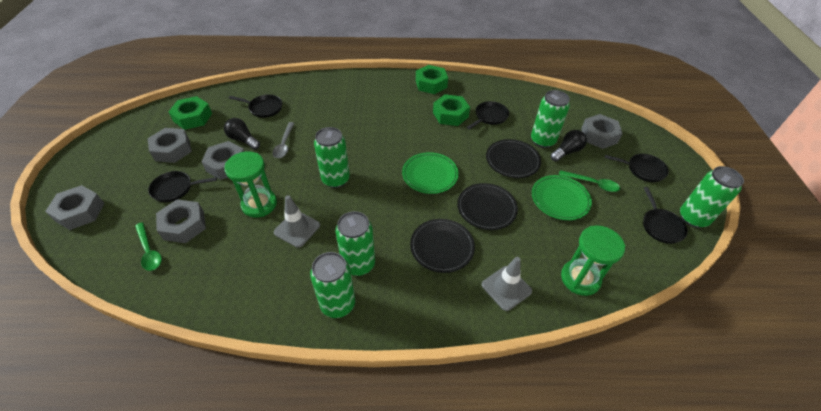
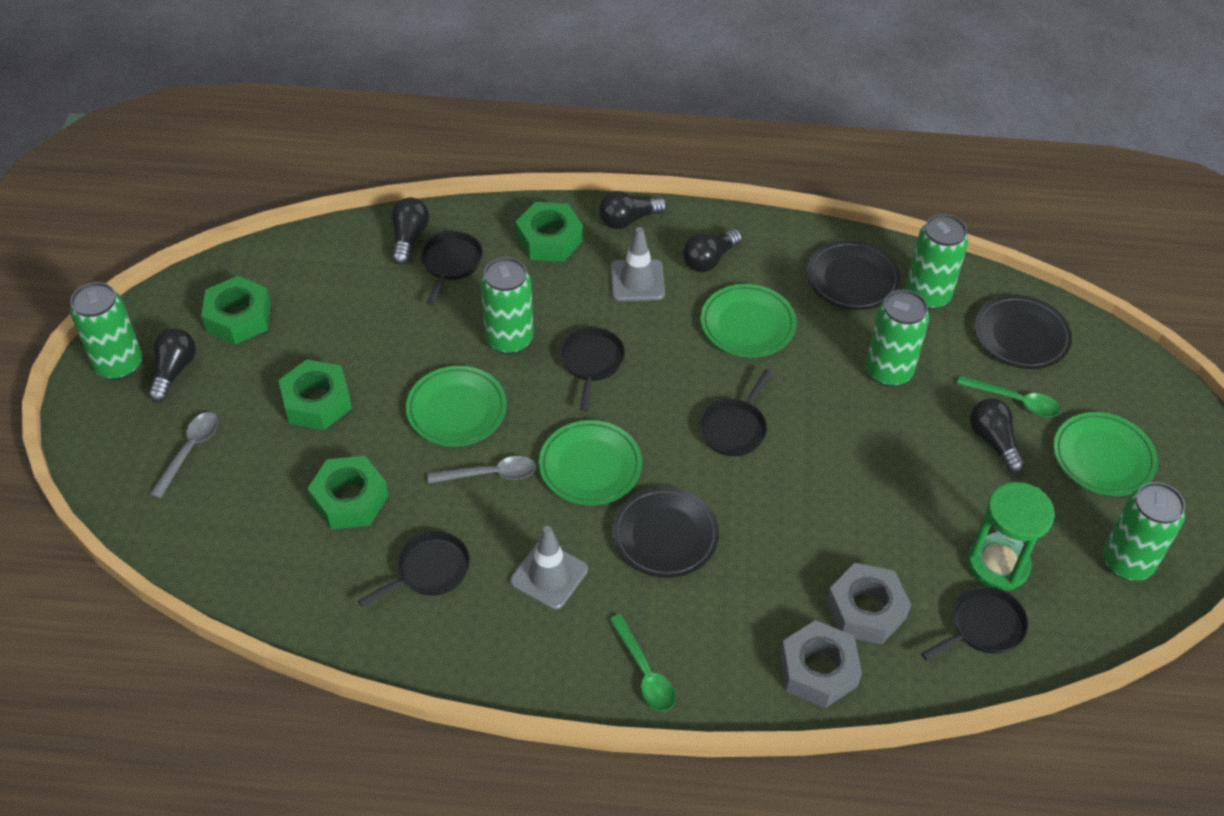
black light bulb: 2 -> 5
green hourglass: 2 -> 1
green nut: 3 -> 4
green plate: 2 -> 4
grey nut: 5 -> 2
grey spoon: 1 -> 2

